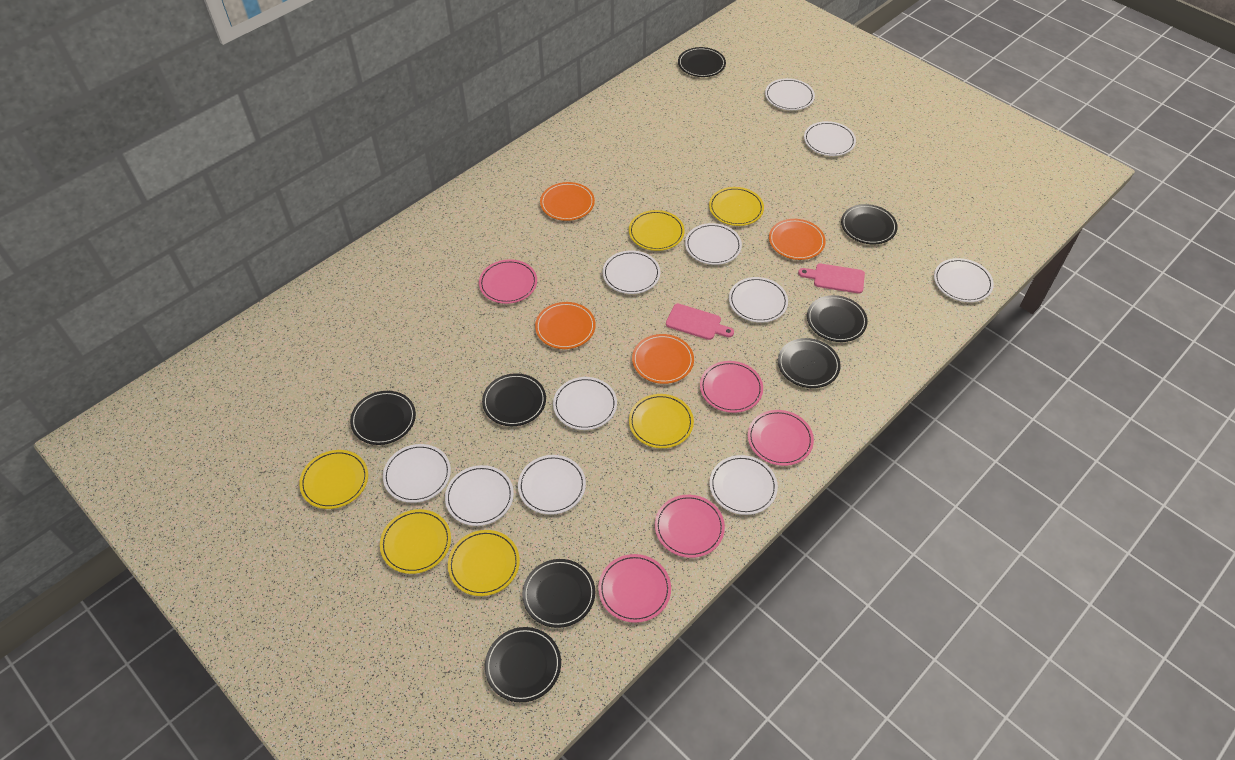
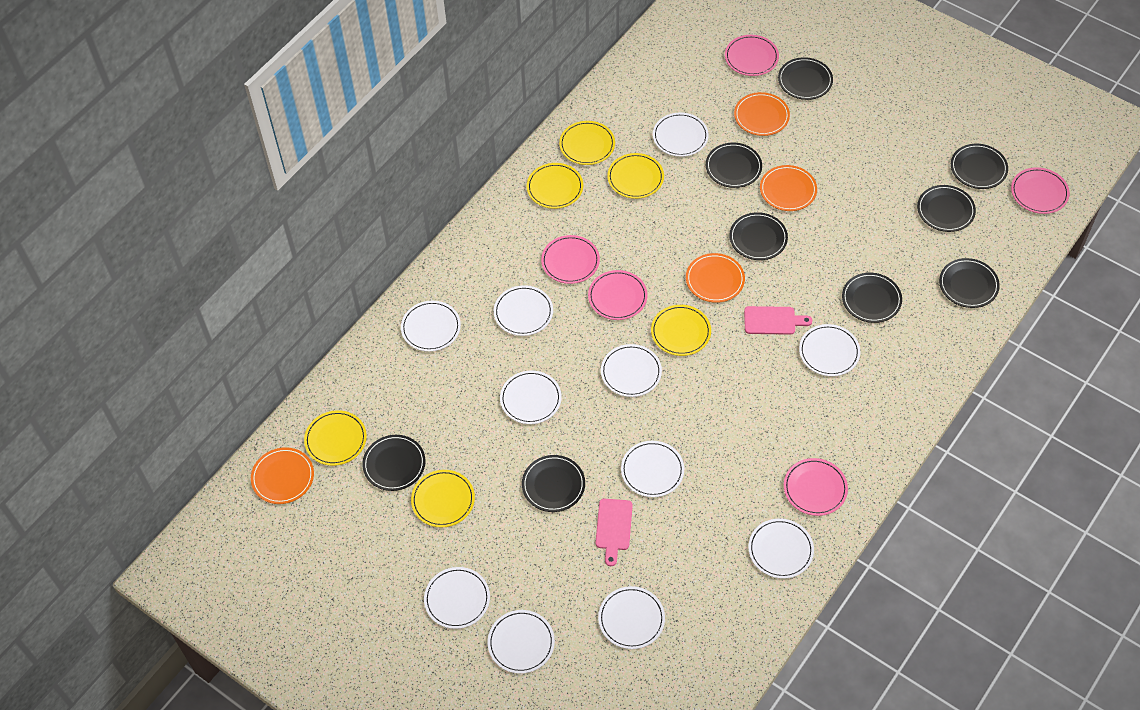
black plate: 8 -> 9

